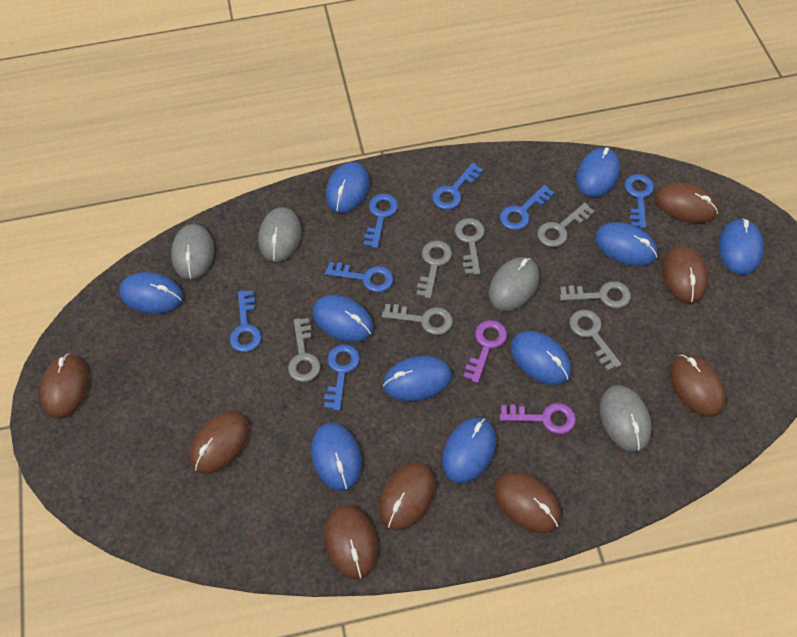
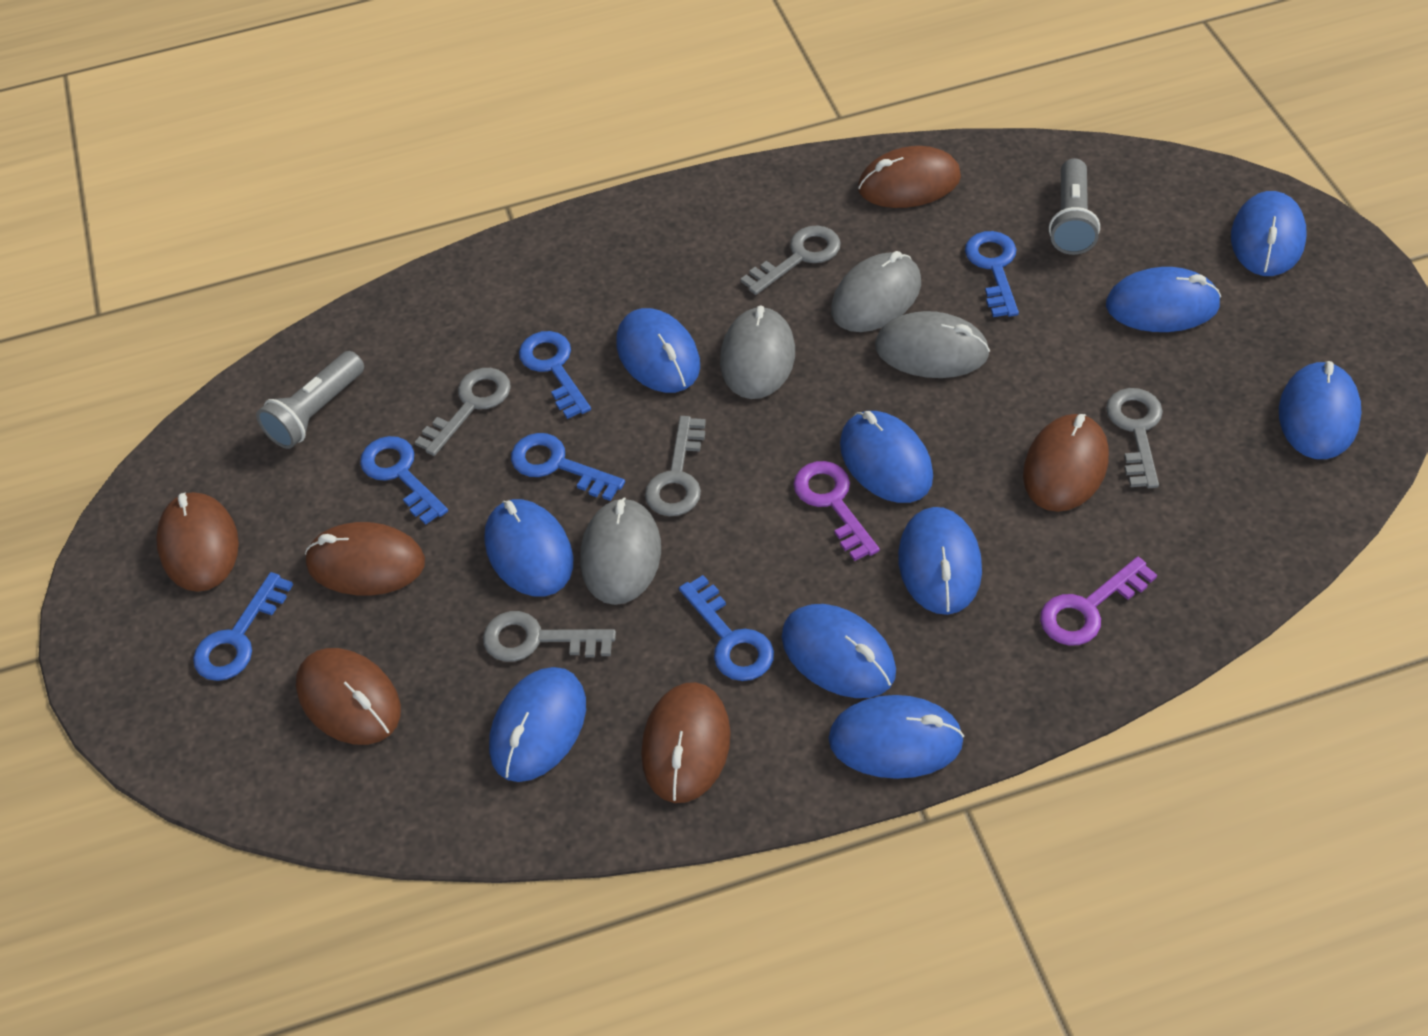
blue key: 7 -> 6
brown mouse: 8 -> 6
grey flashlight: 0 -> 2
grey key: 7 -> 5

